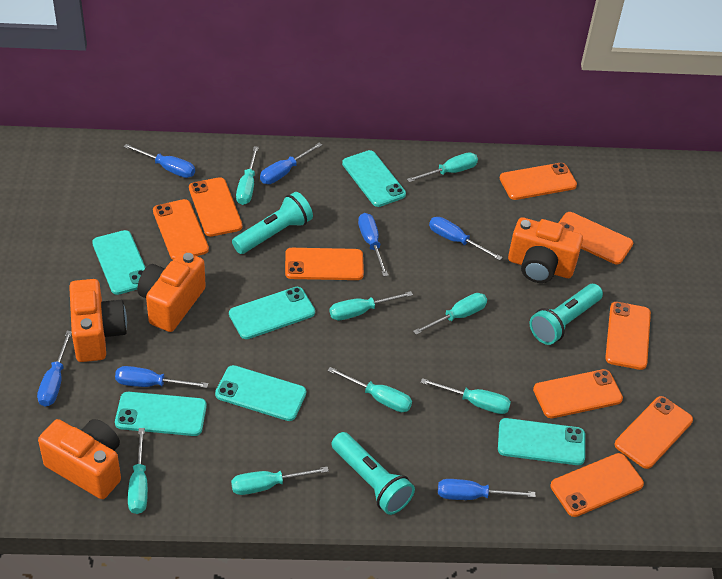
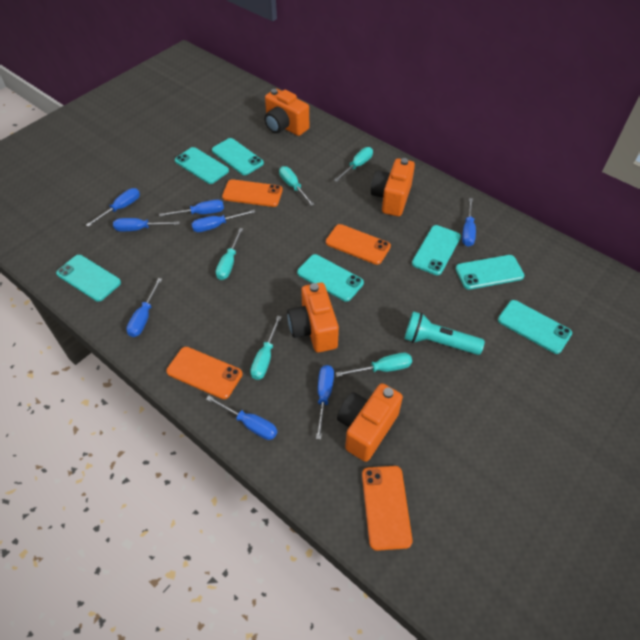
blue screwdriver: 7 -> 8
orange phone: 9 -> 4
turquoise flashlight: 3 -> 1
turquoise phone: 6 -> 7
turquoise screwdriver: 8 -> 5

